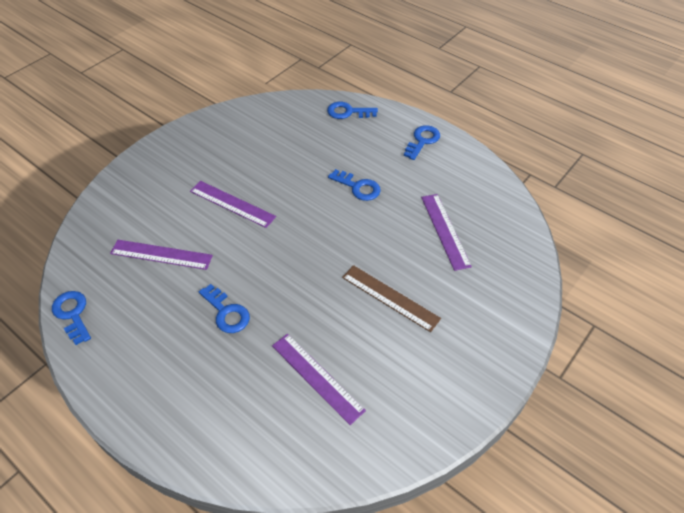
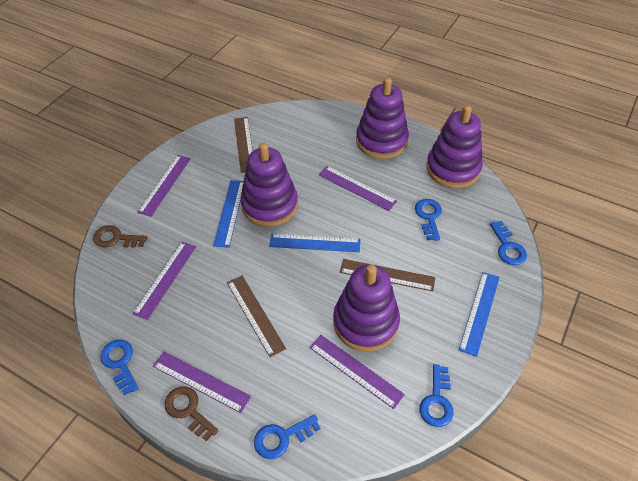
blue ruler: 0 -> 3
brown key: 0 -> 2
brown ruler: 1 -> 3
purple ruler: 4 -> 5
purple stacking toy: 0 -> 4

